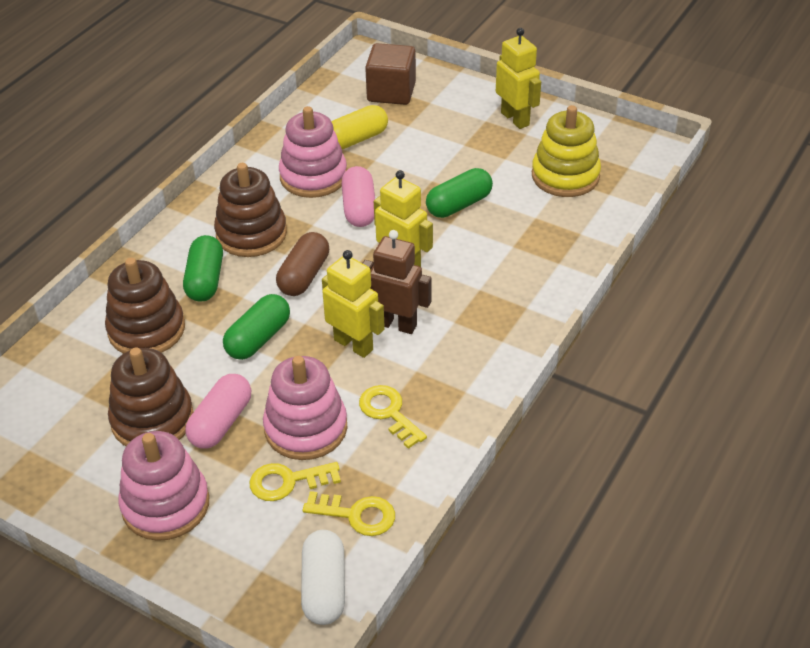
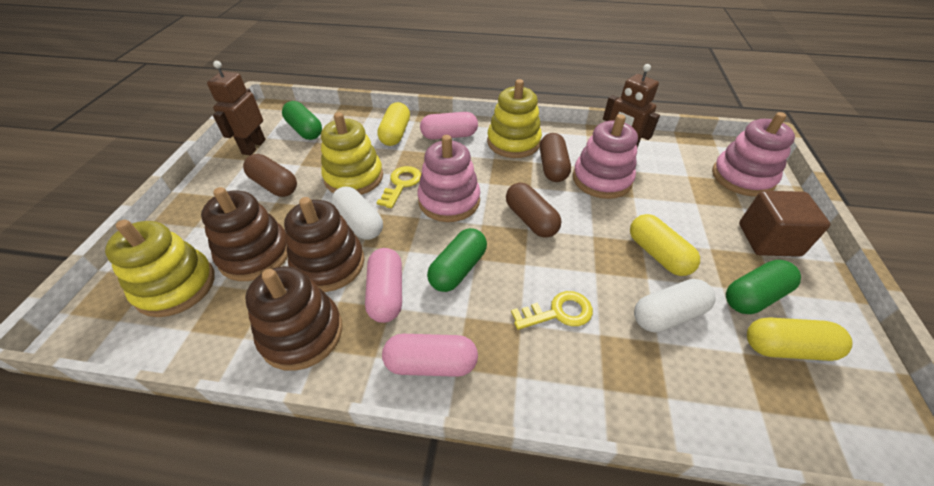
brown capsule: 1 -> 3
brown robot: 1 -> 2
pink capsule: 2 -> 3
white capsule: 1 -> 2
yellow capsule: 1 -> 3
yellow key: 3 -> 2
yellow robot: 3 -> 0
yellow stacking toy: 1 -> 3

